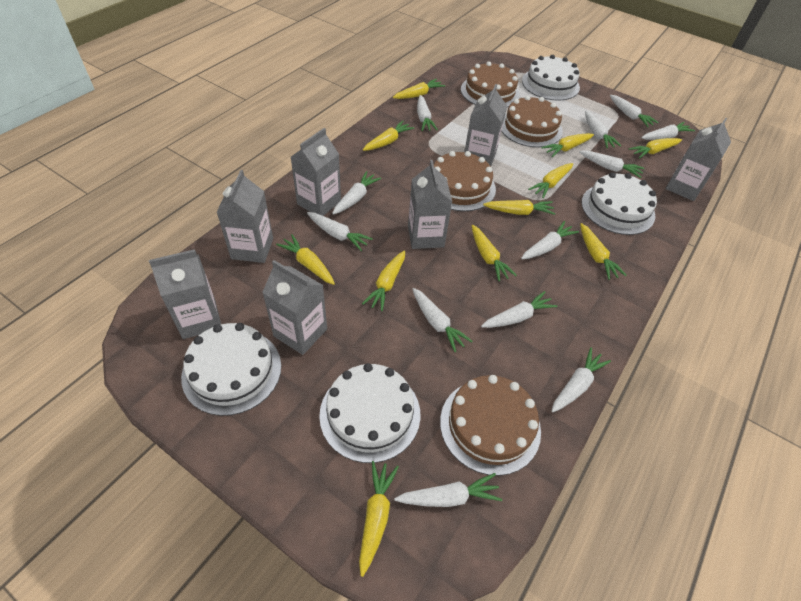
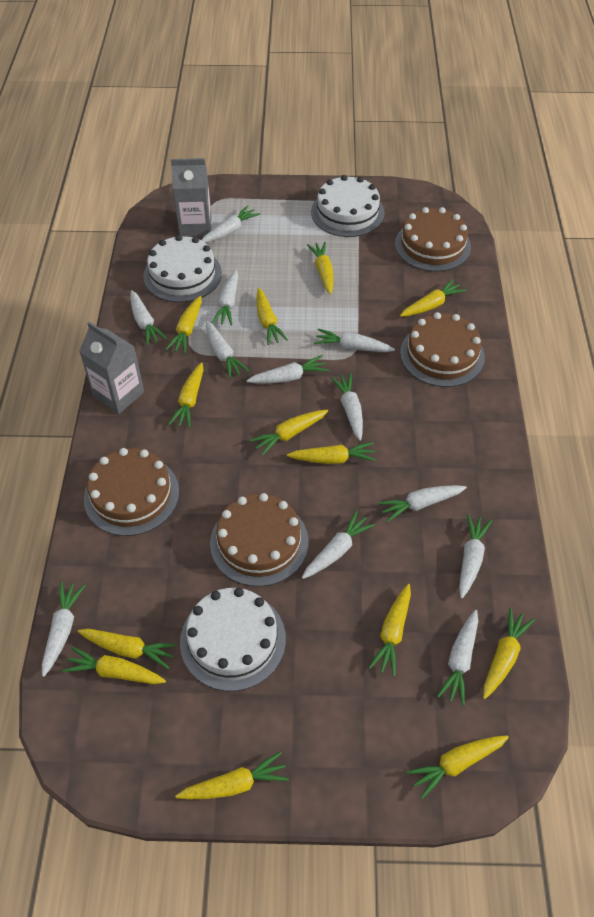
grey carton: 7 -> 2
white cake: 4 -> 3
yellow carrot: 11 -> 13

